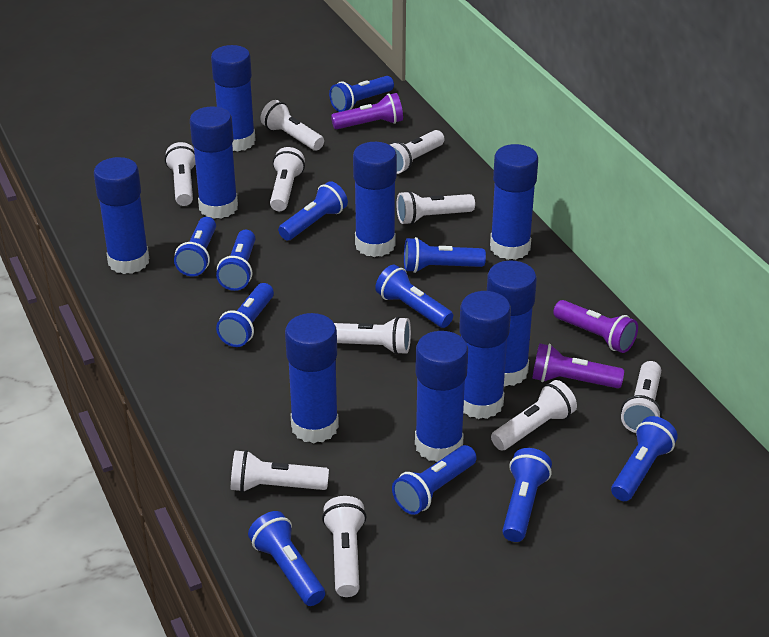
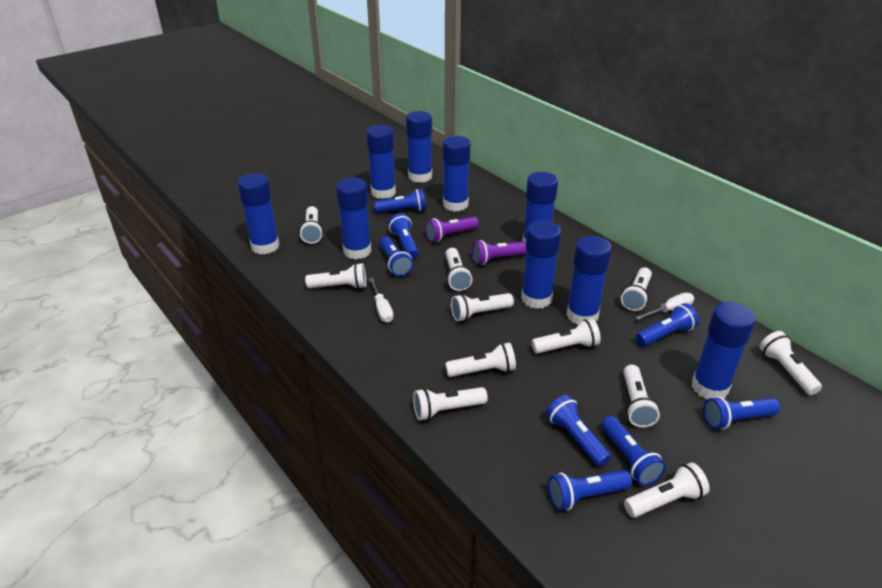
blue flashlight: 11 -> 8
purple flashlight: 3 -> 2
white flashlight: 10 -> 11
white screwdriver: 0 -> 2

